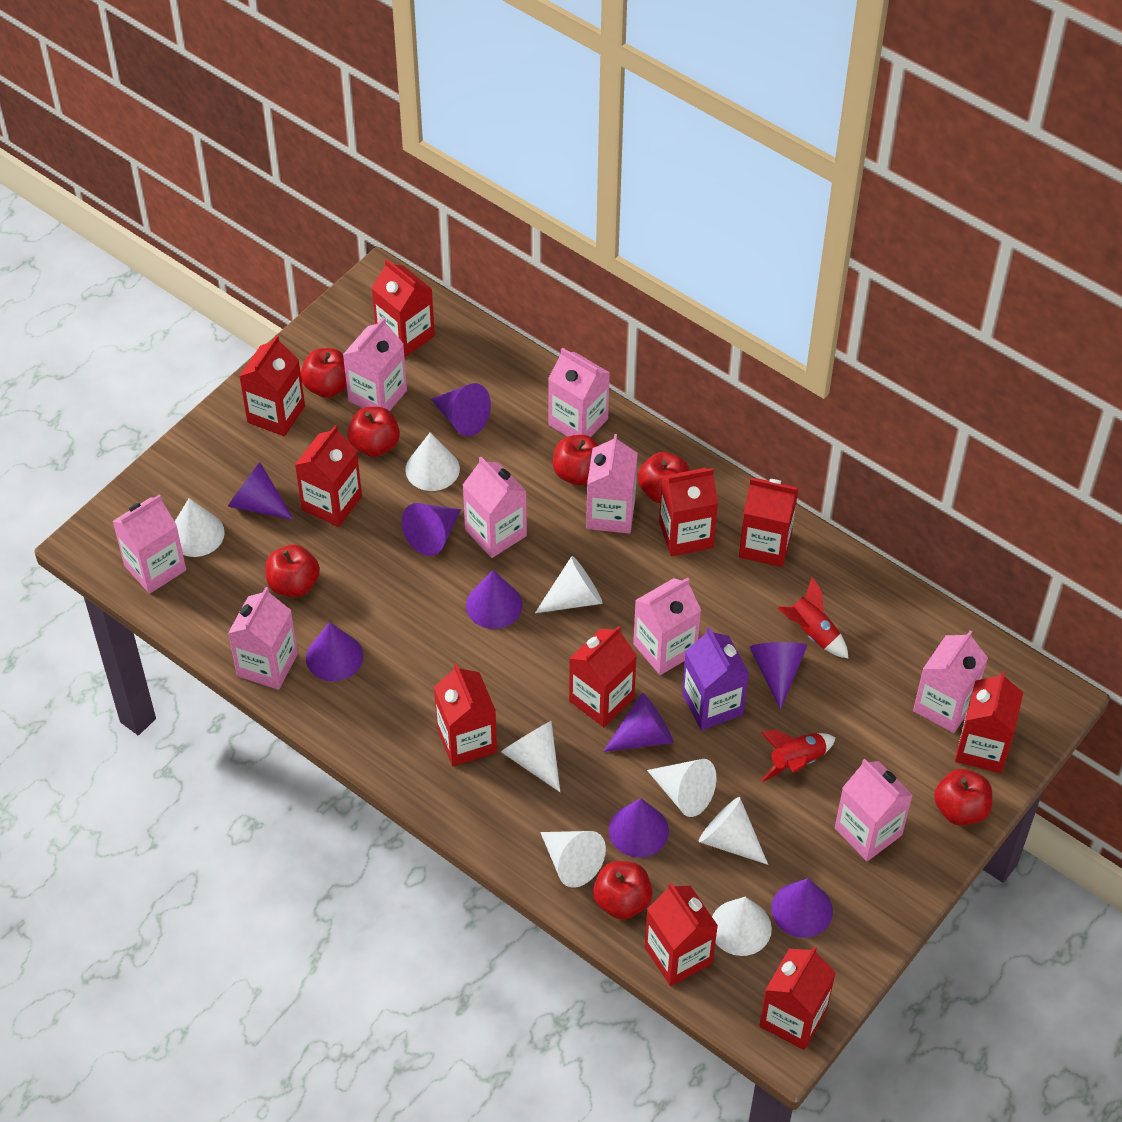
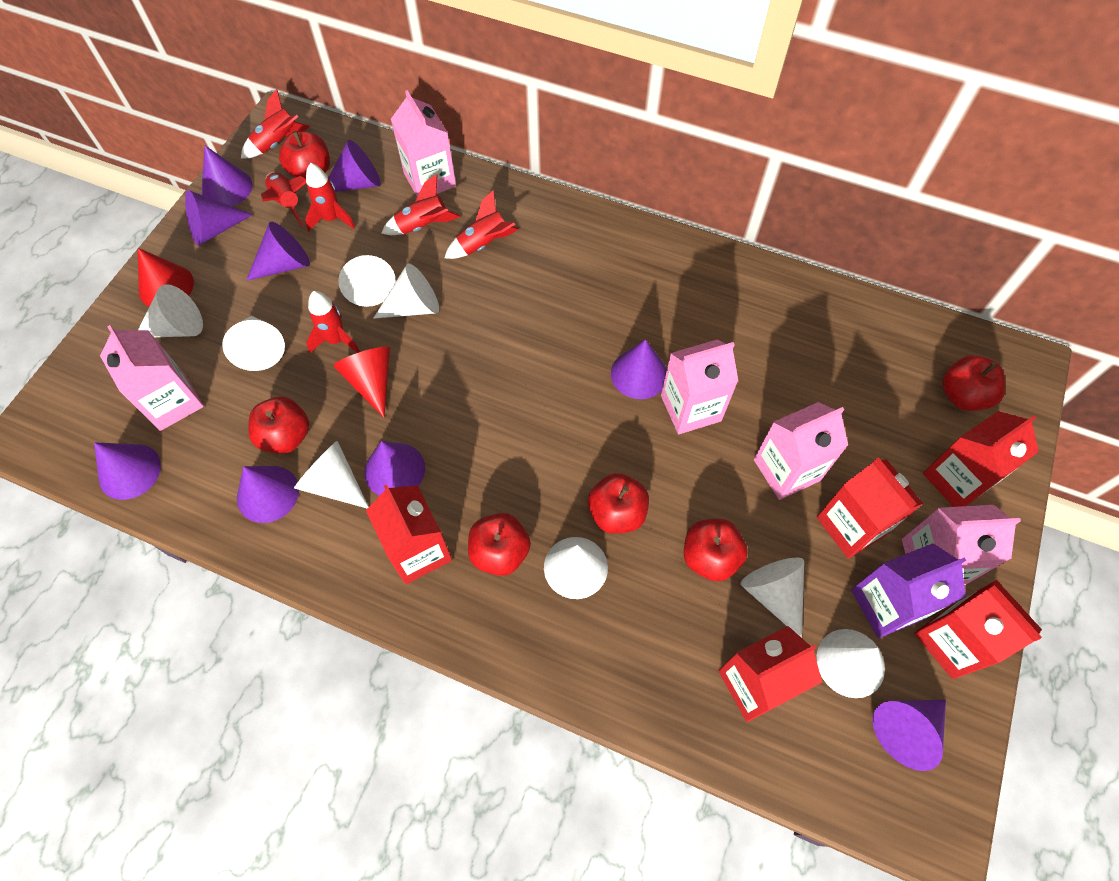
pink carton: 9 -> 5
red apple: 7 -> 6
red carton: 10 -> 5
red cone: 0 -> 2
red rocket: 2 -> 6

